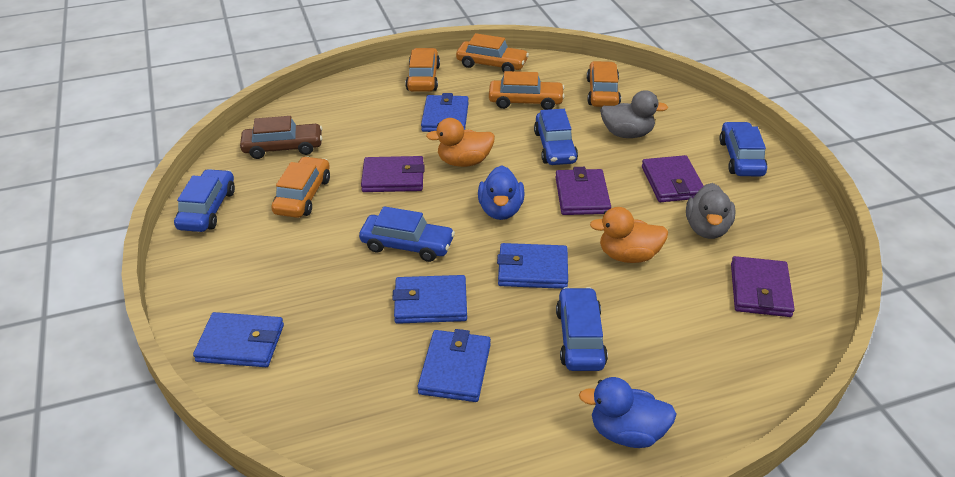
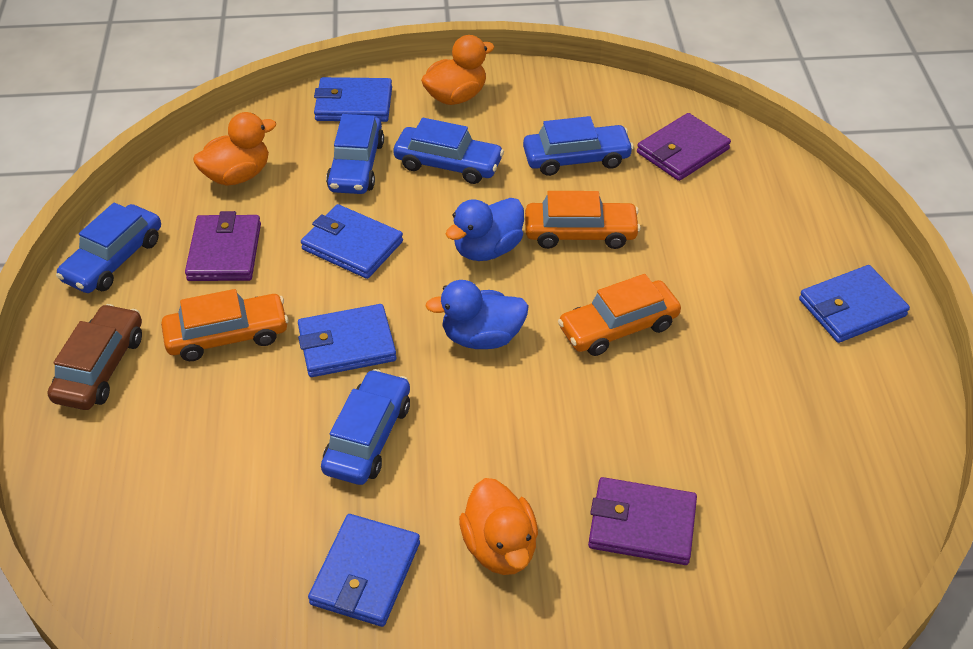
grey duck: 2 -> 0
orange car: 5 -> 3
orange duck: 2 -> 3
purple wallet: 4 -> 3

